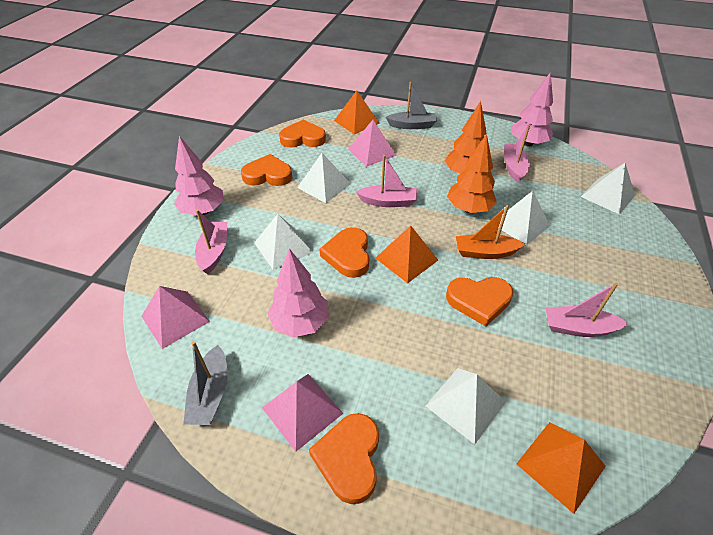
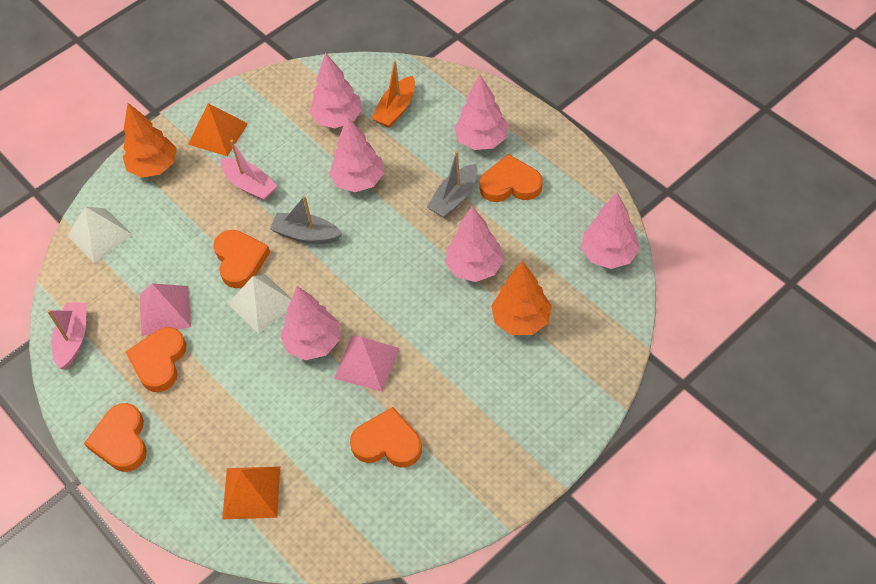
orange pyramid: 3 -> 2
pink boat: 4 -> 2
pink pyramid: 3 -> 2
pink tree: 3 -> 6
white pyramid: 5 -> 2

